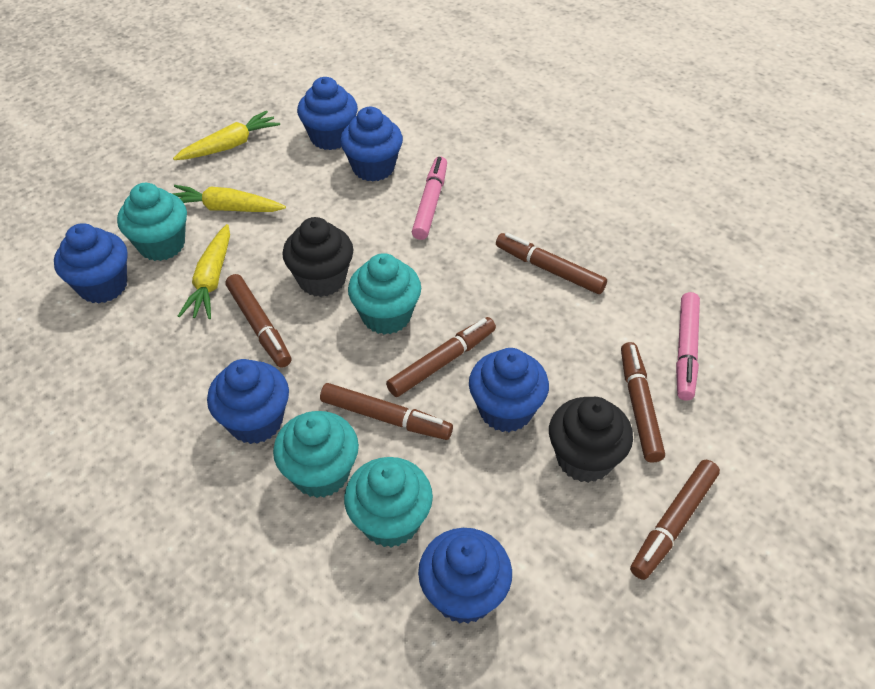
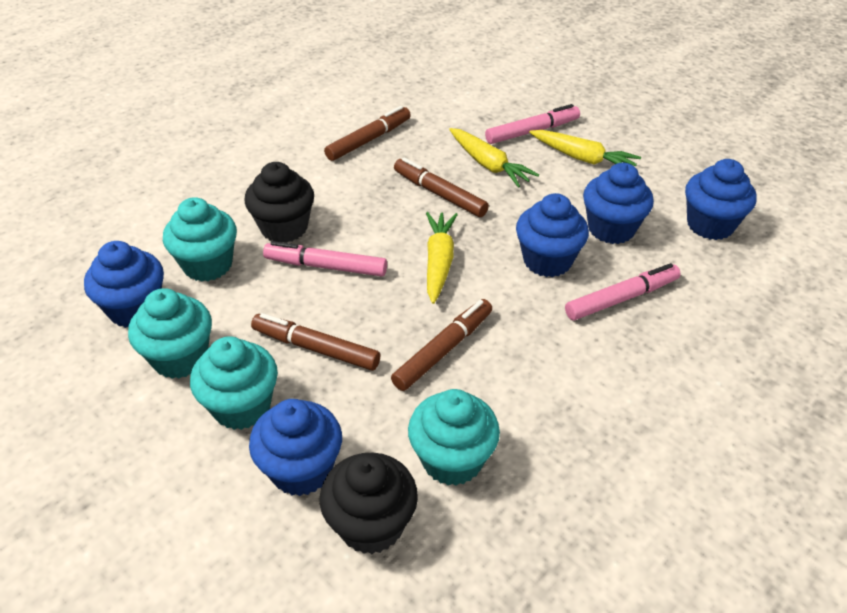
blue cupcake: 6 -> 5
brown marker: 6 -> 4
pink marker: 2 -> 3

